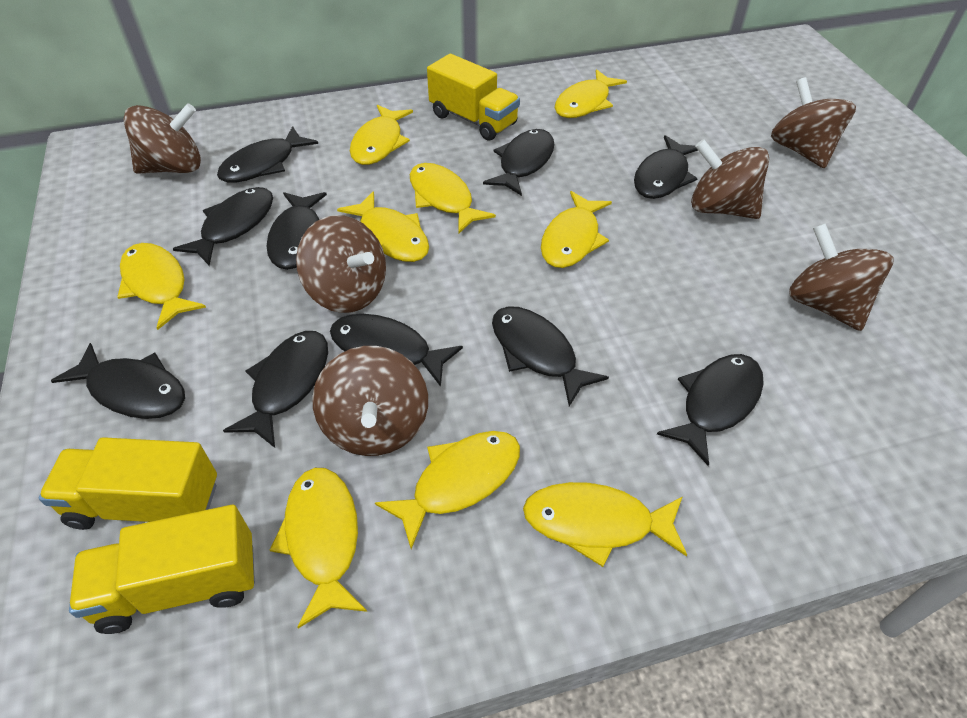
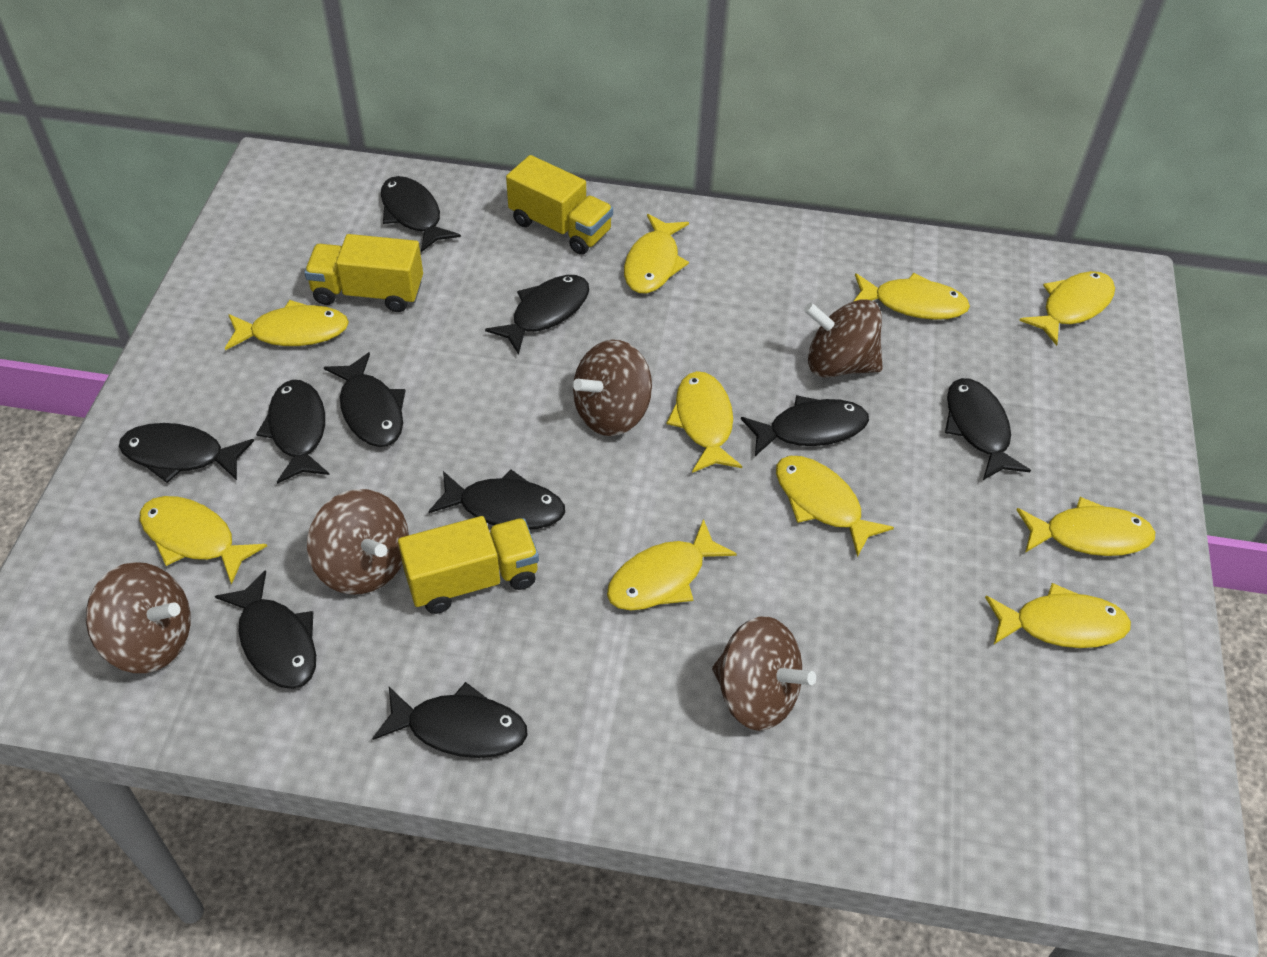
brown spinning top: 6 -> 5
yellow fish: 9 -> 10

